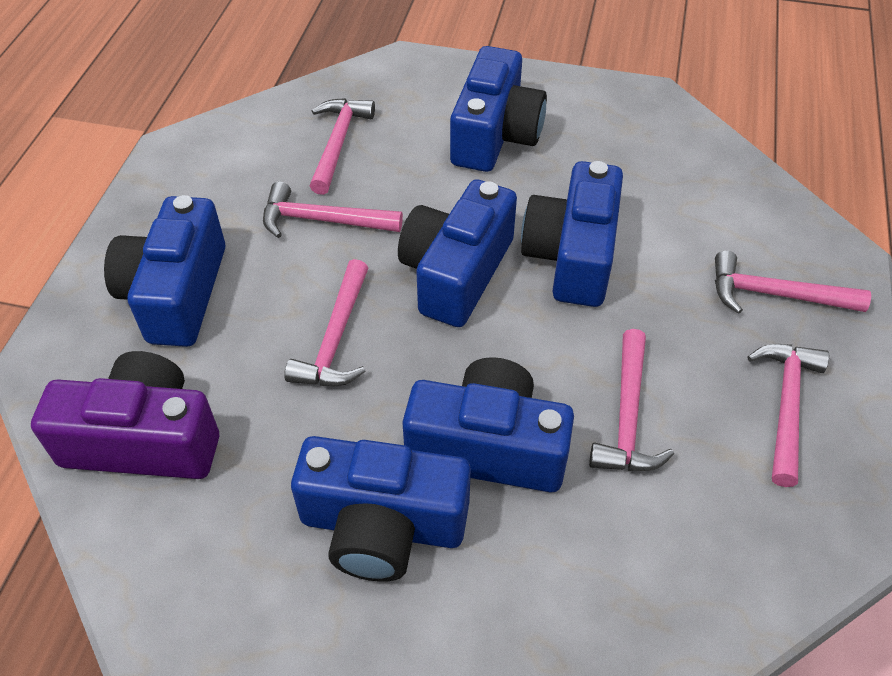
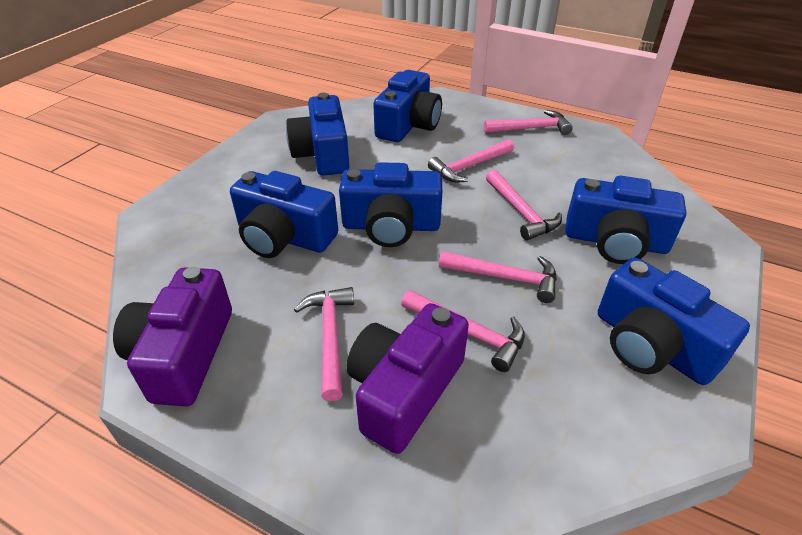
purple camera: 1 -> 2

